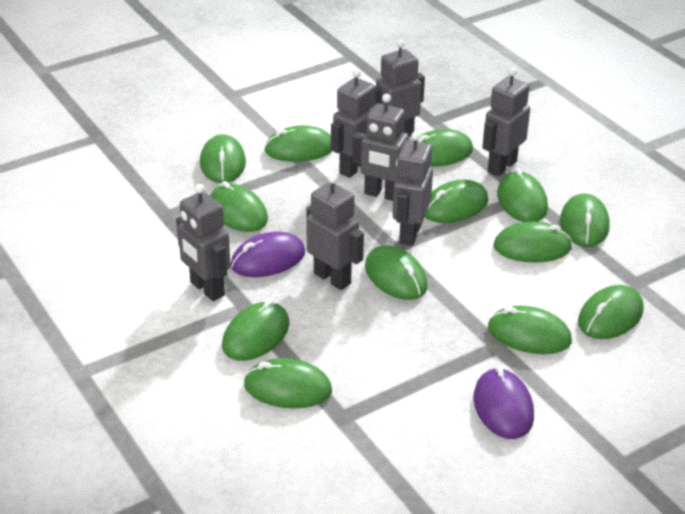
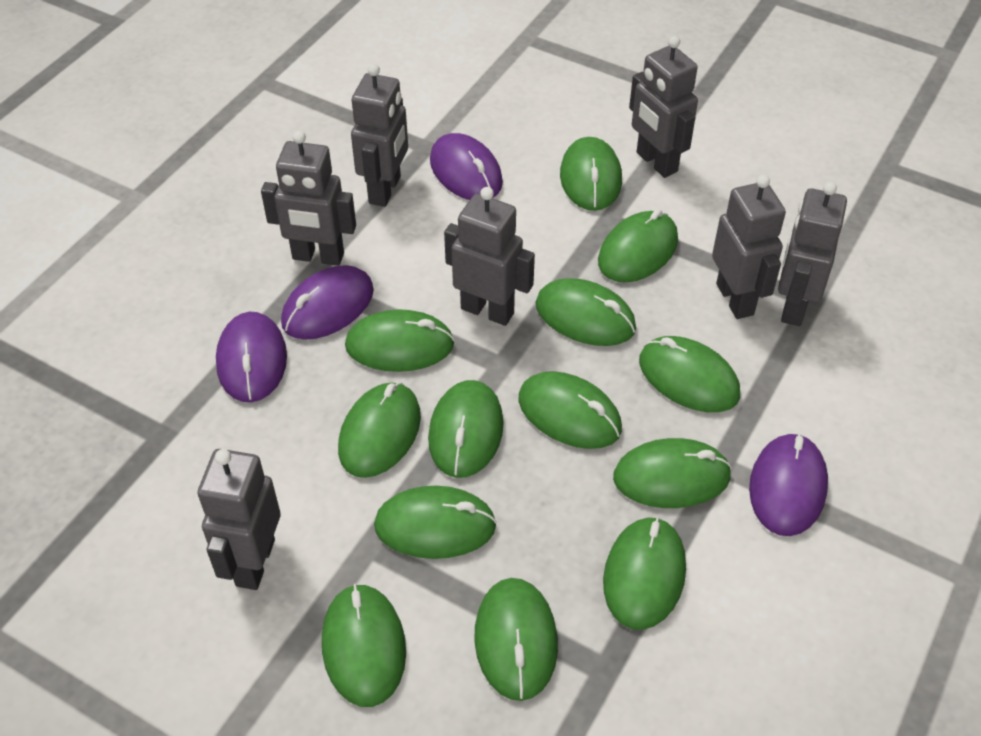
purple mouse: 2 -> 4

